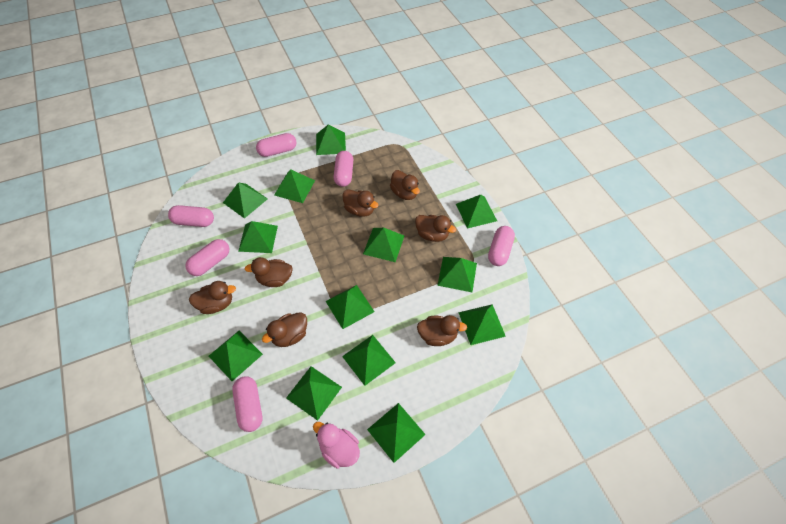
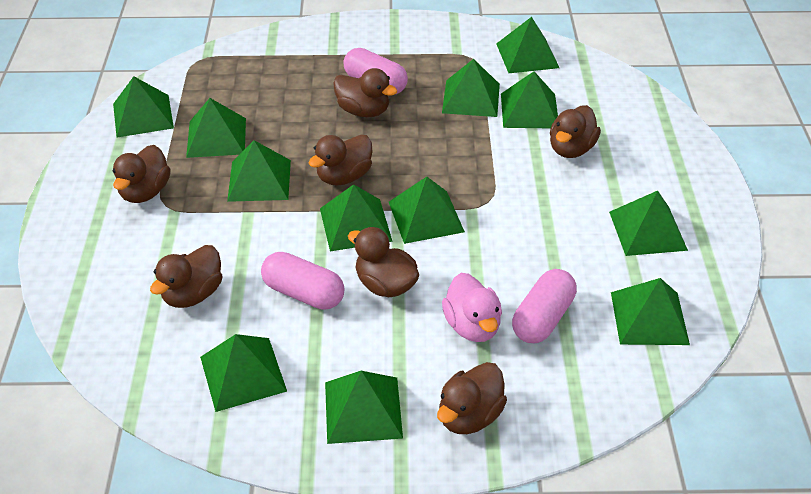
green pyramid: 13 -> 12
pink capsule: 6 -> 3

